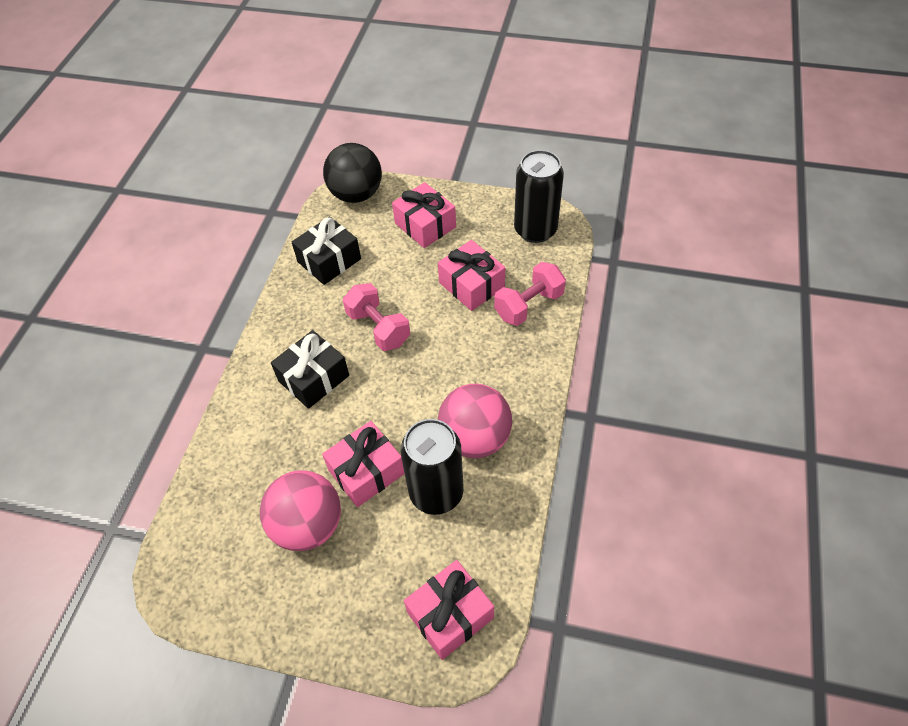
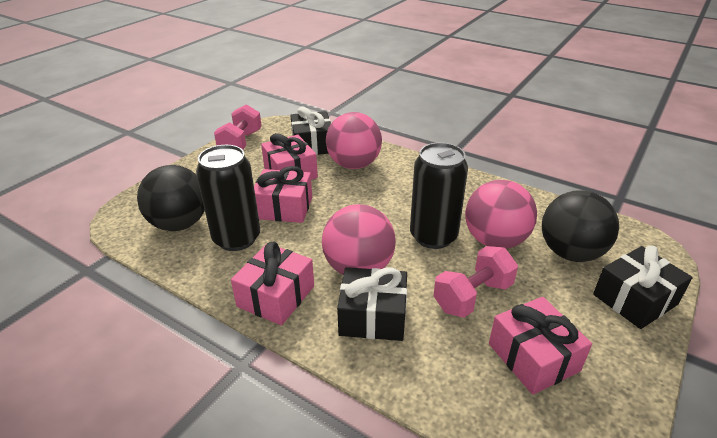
black ball: 1 -> 2
black gift: 2 -> 3
pink ball: 2 -> 3

